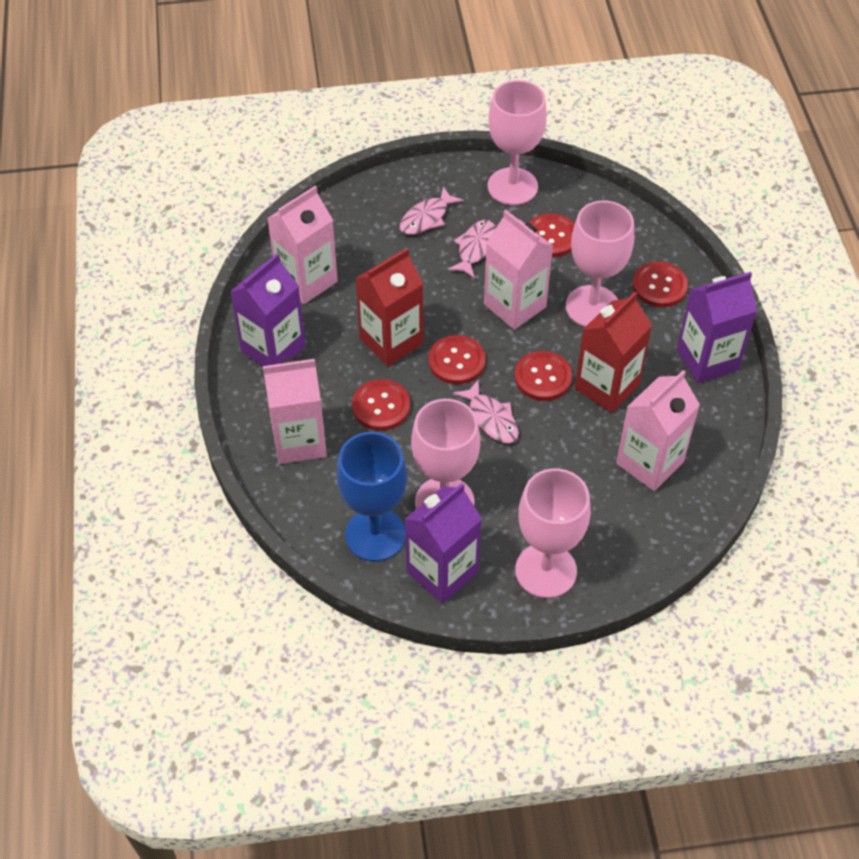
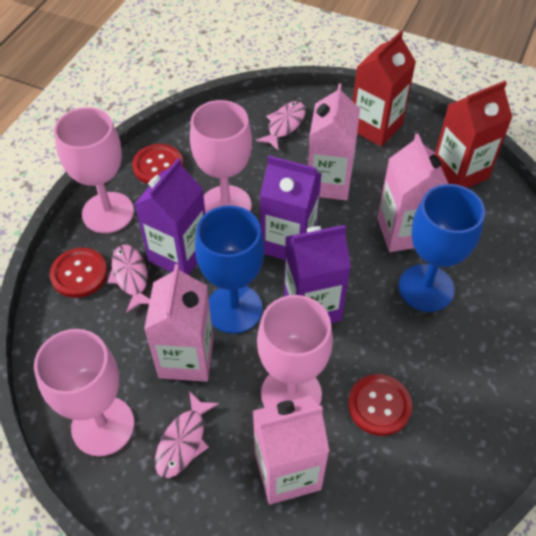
blue goblet: 1 -> 2
red button: 5 -> 3

